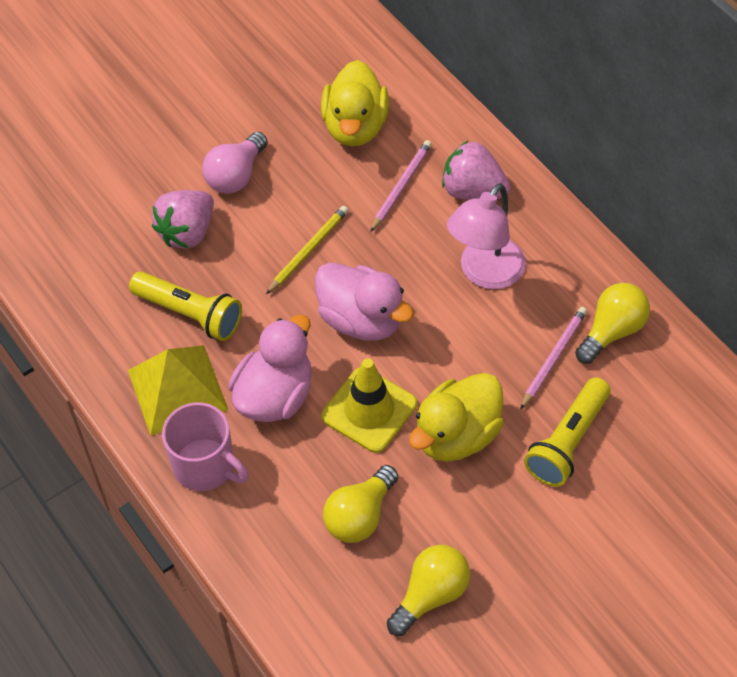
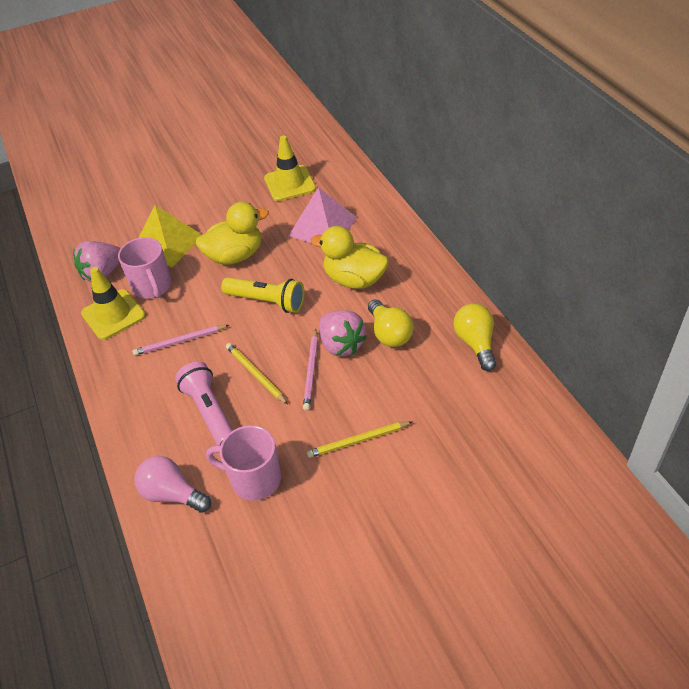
pink duck: 2 -> 0
pink flashlight: 0 -> 1
pink lamp: 1 -> 0
pink mug: 1 -> 2
pink pyramid: 0 -> 1
yellow flashlight: 2 -> 1
yellow light bulb: 3 -> 2
yellow pencil: 1 -> 2
yellow traffic cone: 1 -> 2

